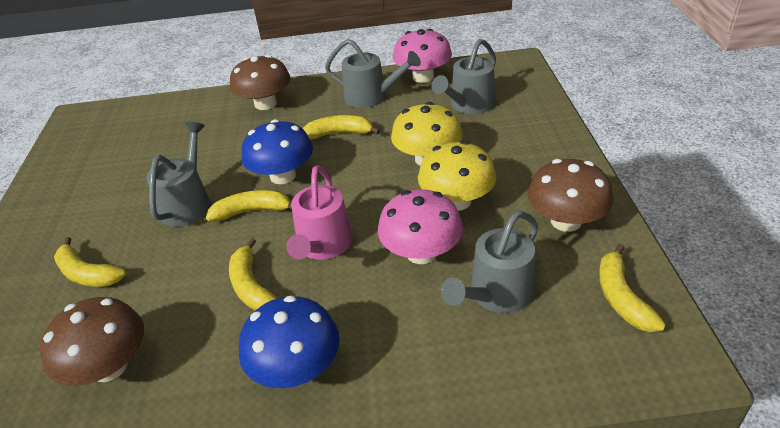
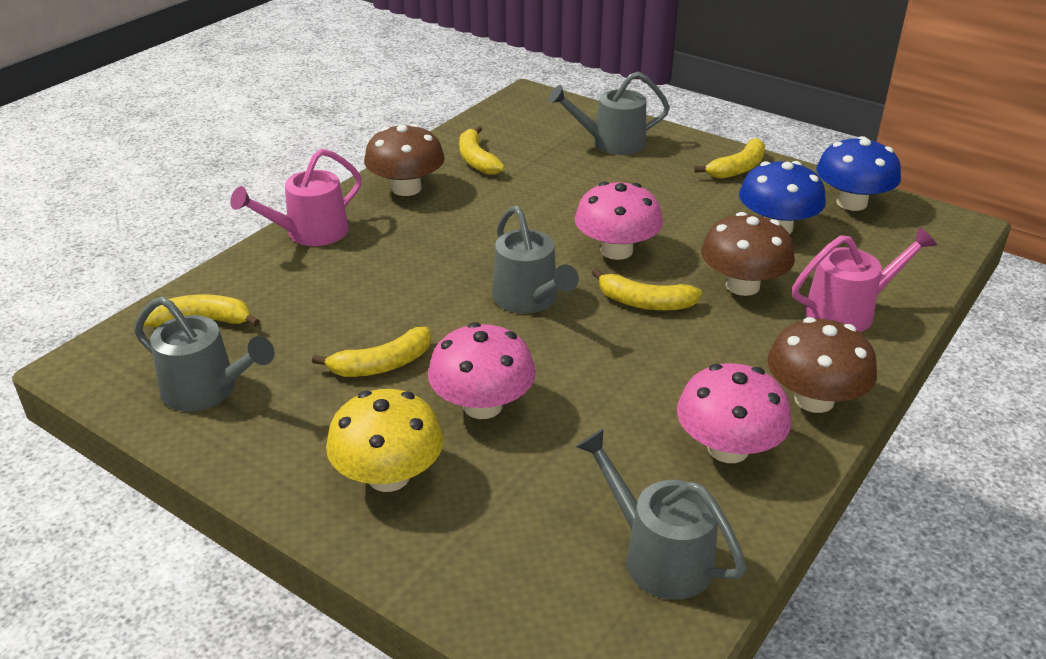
pink mushroom: 2 -> 3
pink watering can: 1 -> 2
yellow mushroom: 2 -> 1

